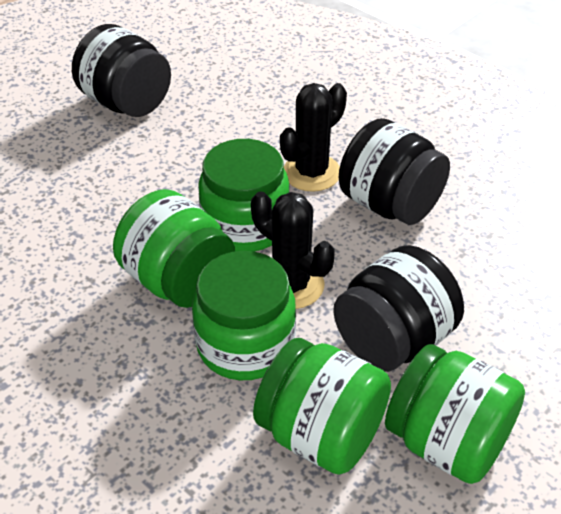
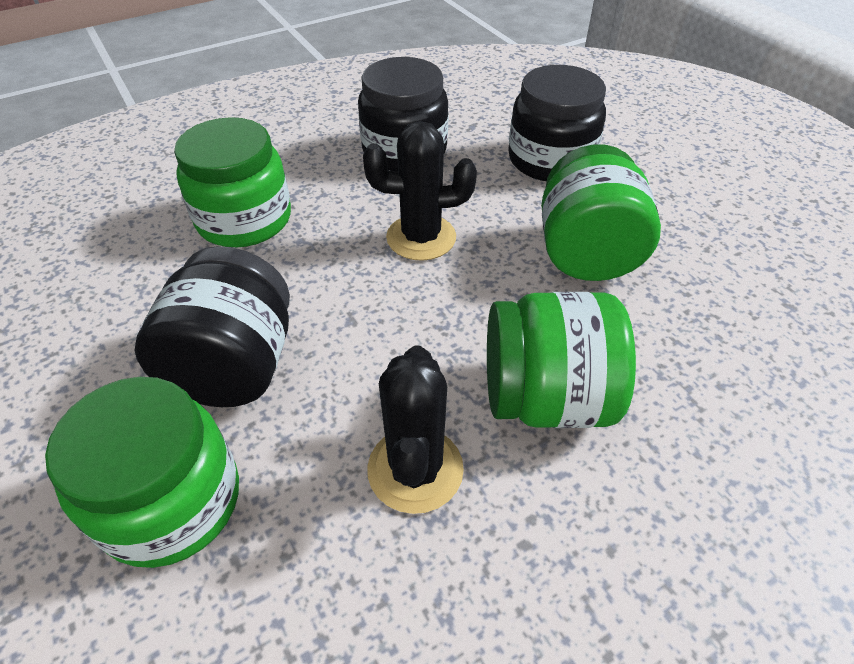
green jar: 5 -> 4

